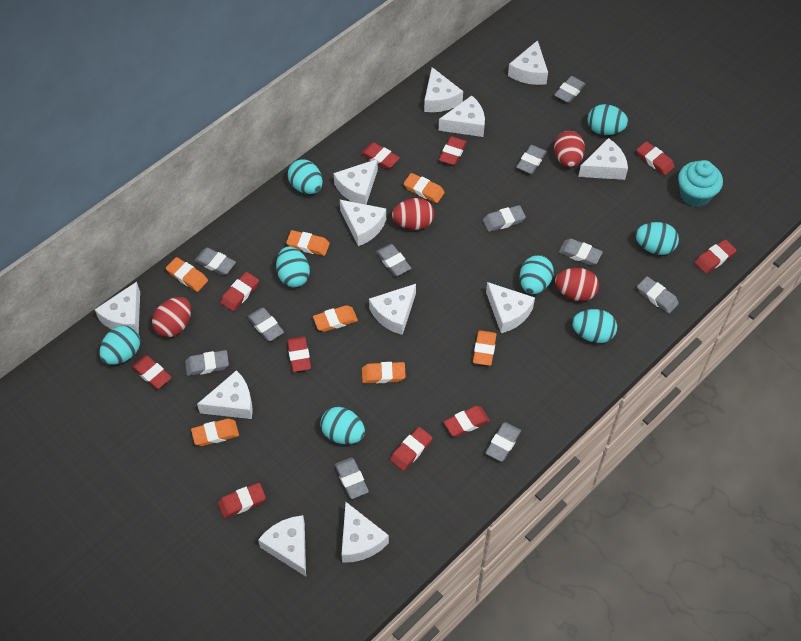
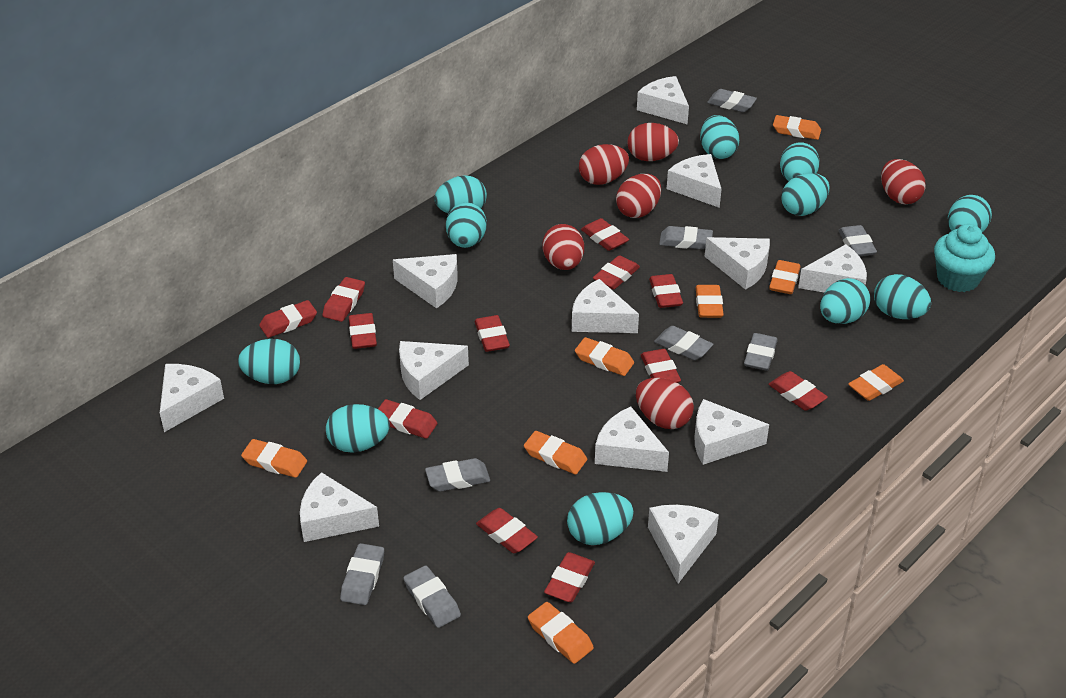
grey eraser: 11 -> 8
orange eraser: 7 -> 8
red egg: 4 -> 6
red eraser: 10 -> 12
turquoise egg: 8 -> 11

